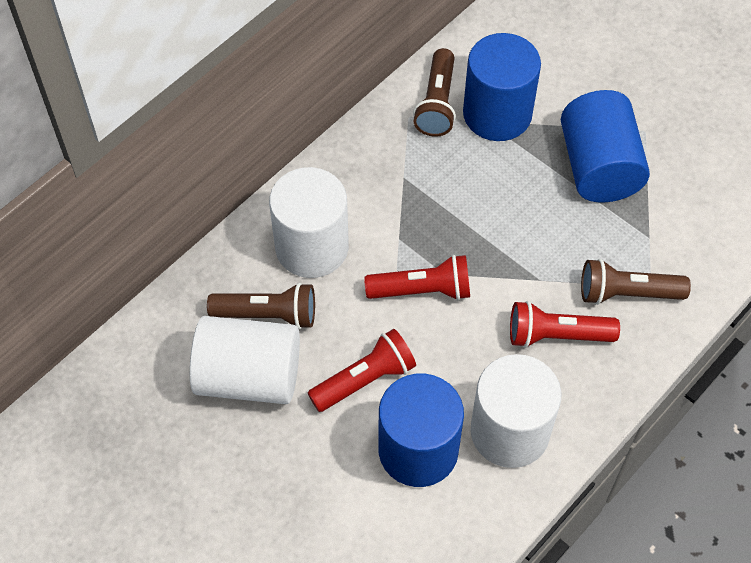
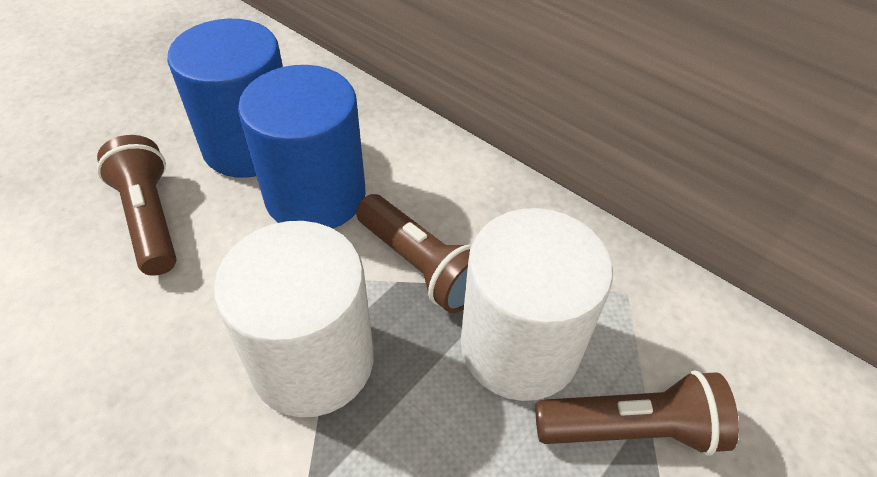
blue cylinder: 3 -> 2
red flashlight: 3 -> 0
white cylinder: 3 -> 2

